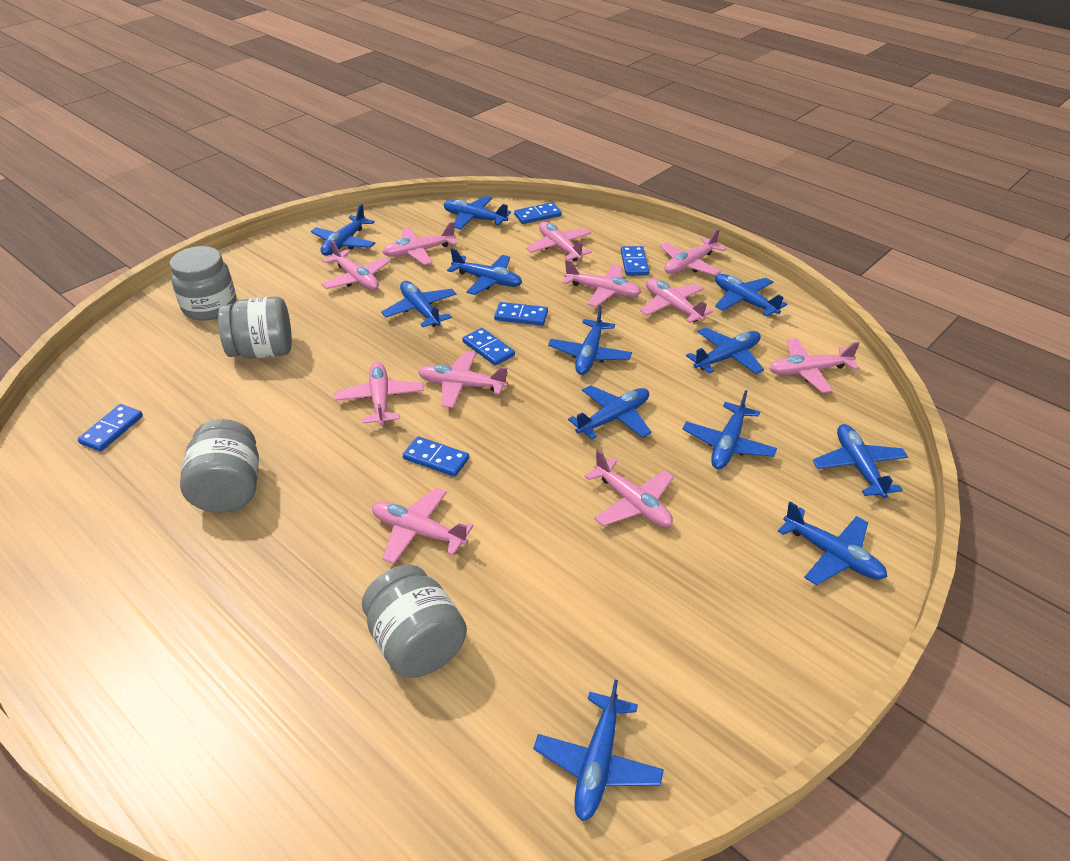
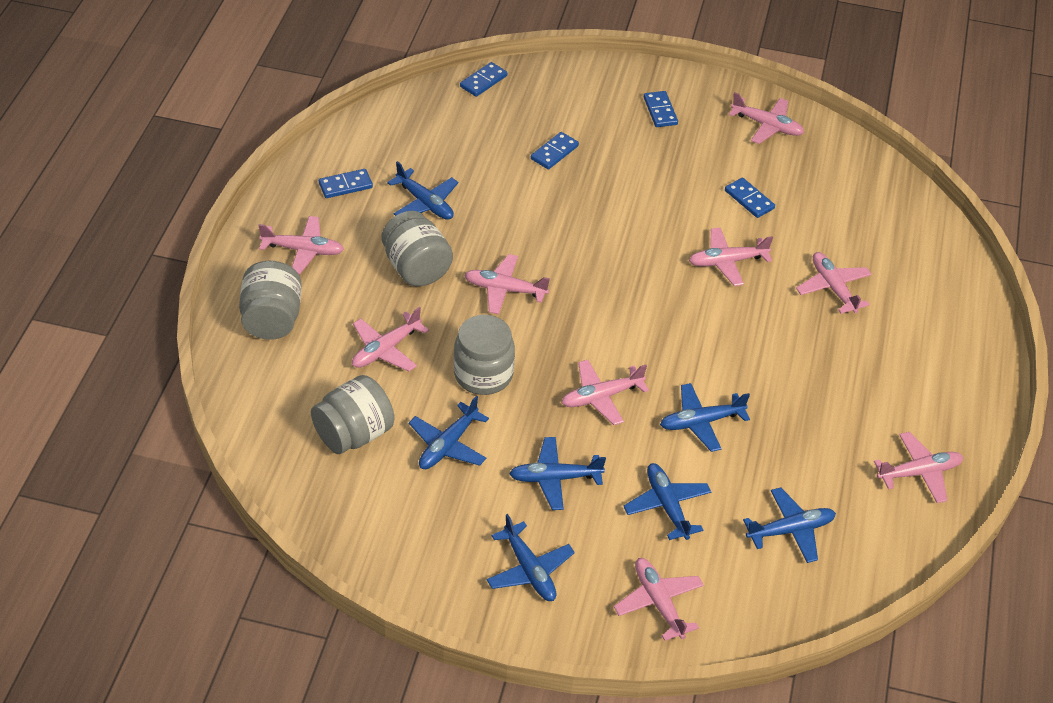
blue domino: 6 -> 5
blue plane: 12 -> 7
pink plane: 11 -> 9

